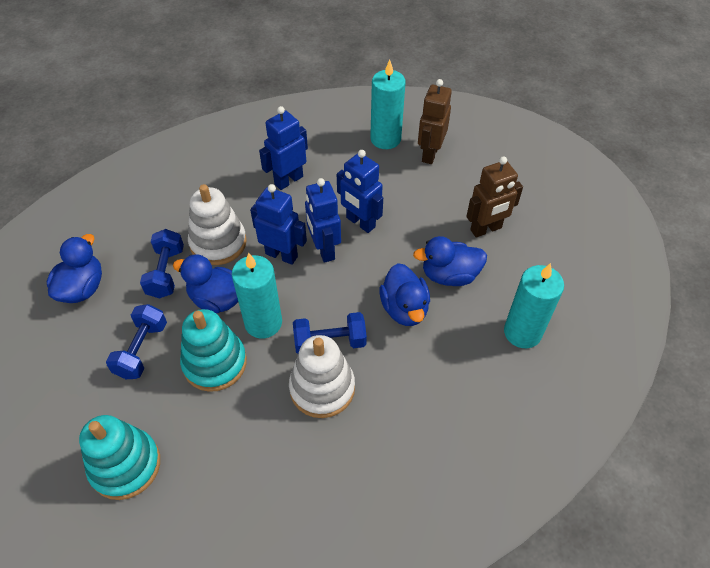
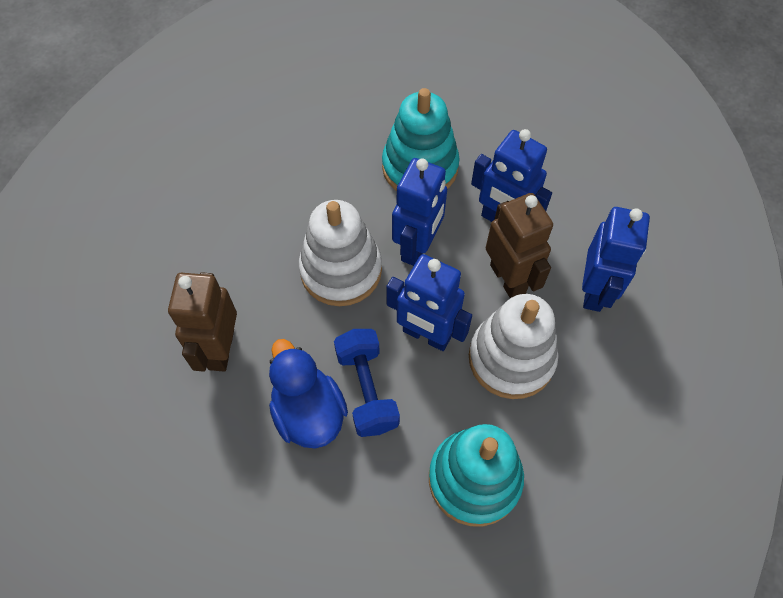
blue duck: 4 -> 1
blue dumbbell: 3 -> 1
turquoise candle: 3 -> 0

